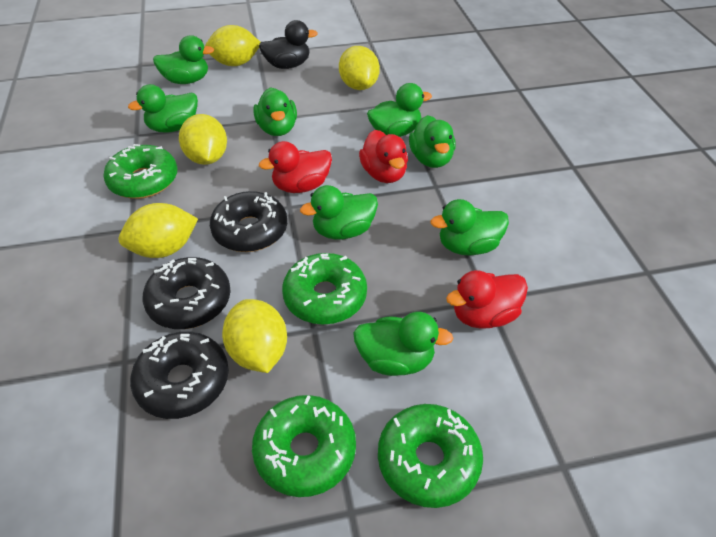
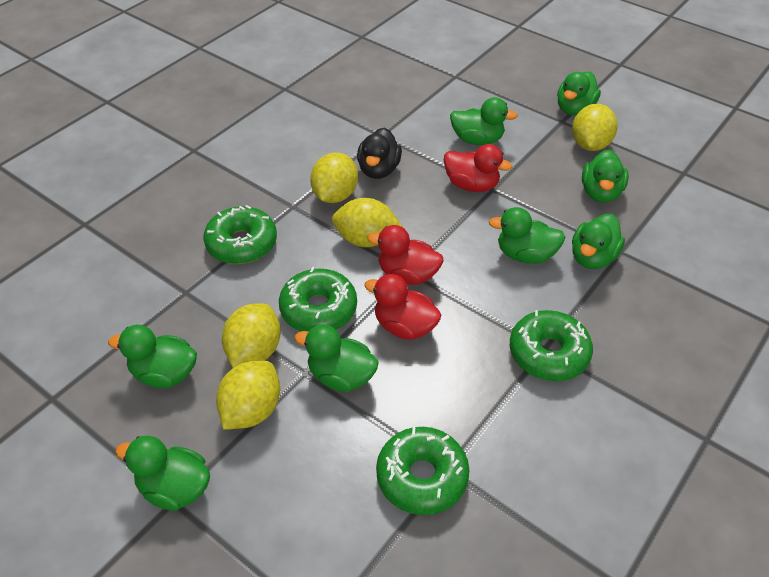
black donut: 3 -> 0

